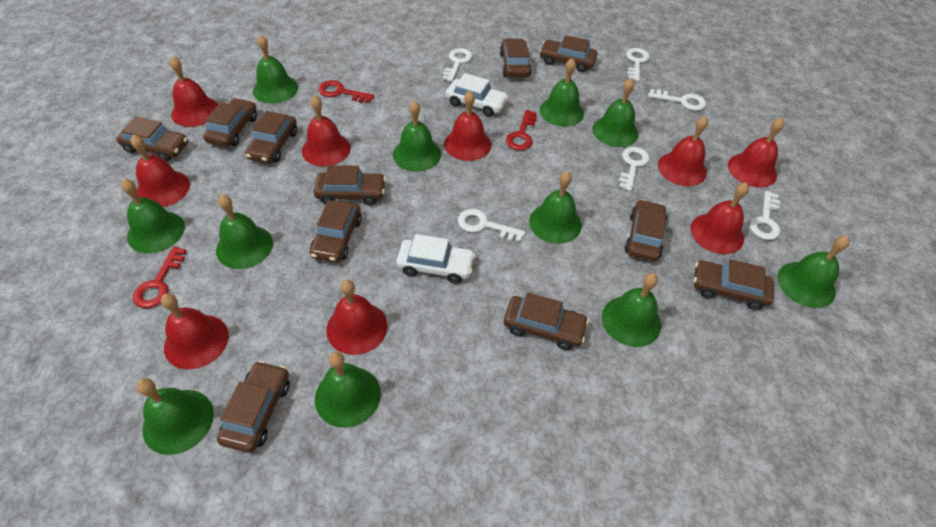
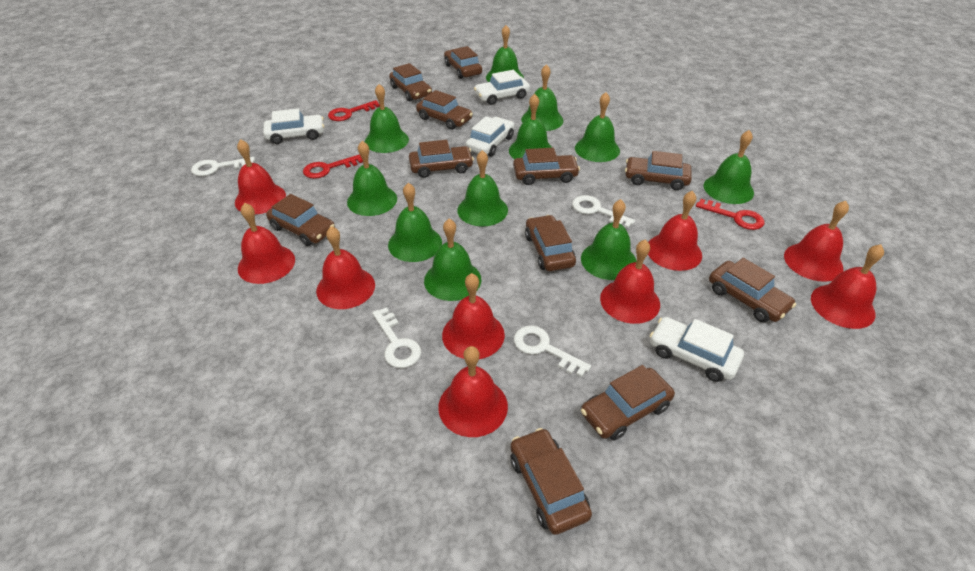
white car: 2 -> 4
white key: 6 -> 4

